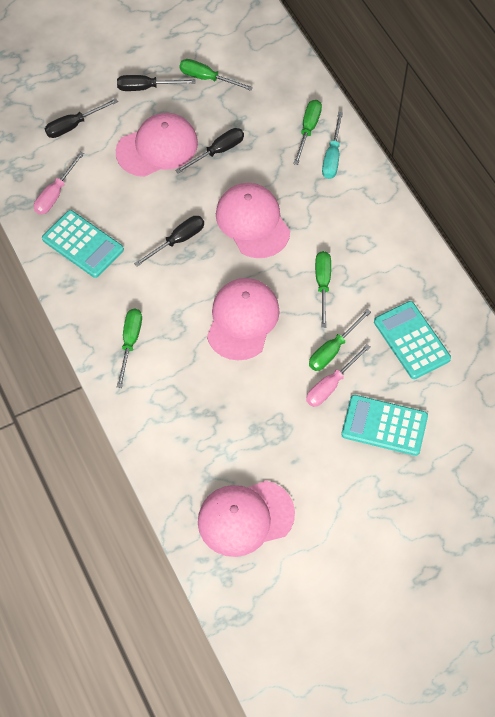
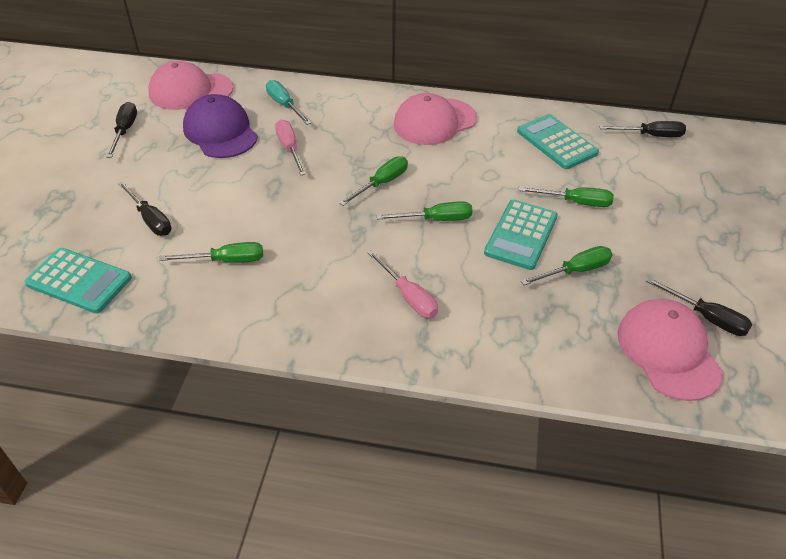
pink cap: 4 -> 3
purple cap: 0 -> 1

